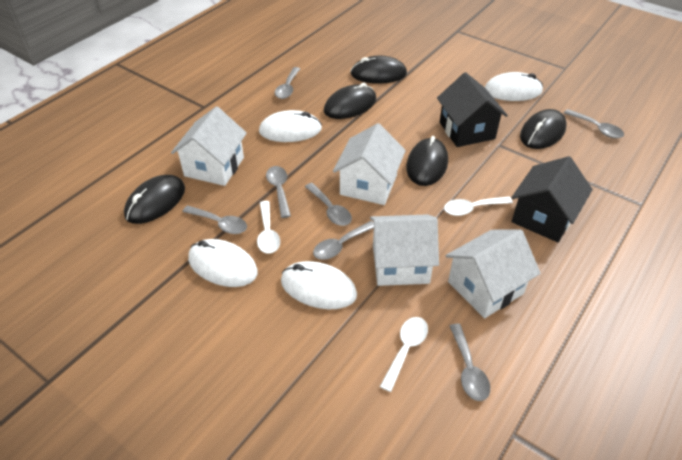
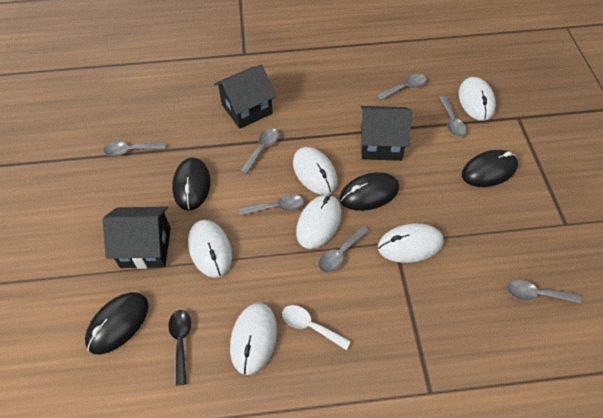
black house: 2 -> 3
black mouse: 5 -> 4
black spoon: 0 -> 1
white house: 4 -> 0
white mouse: 4 -> 6
white spoon: 3 -> 1

